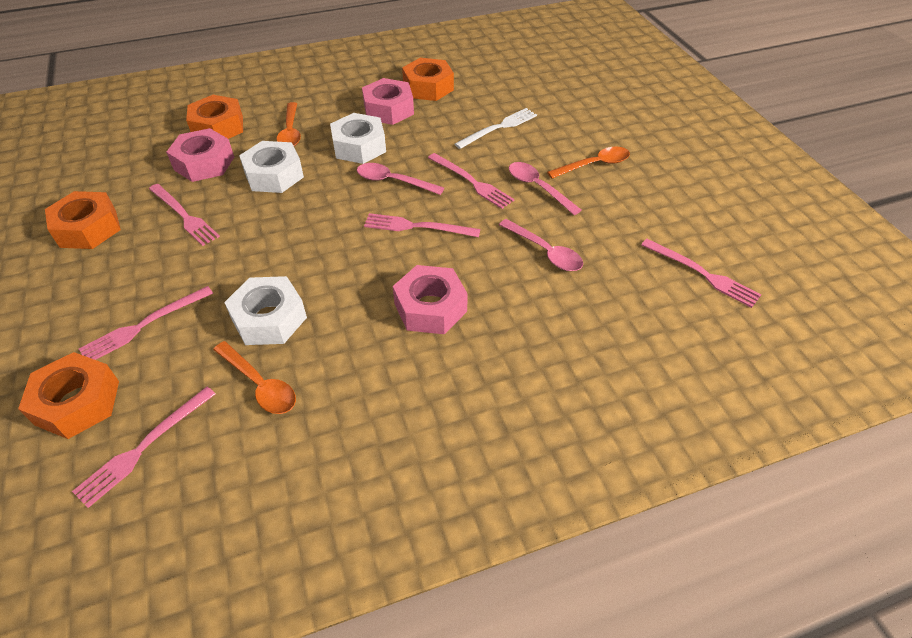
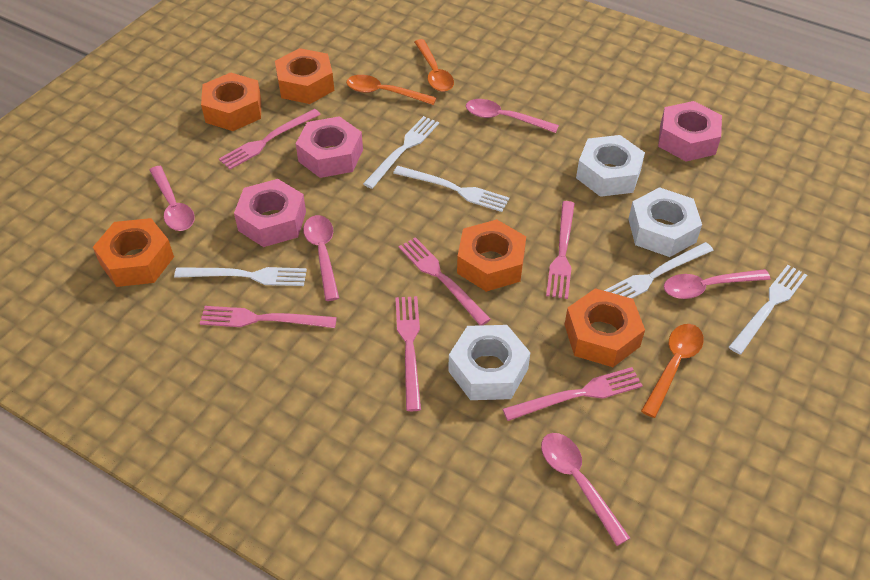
orange nut: 4 -> 5
pink spoon: 3 -> 5
white fork: 1 -> 5

